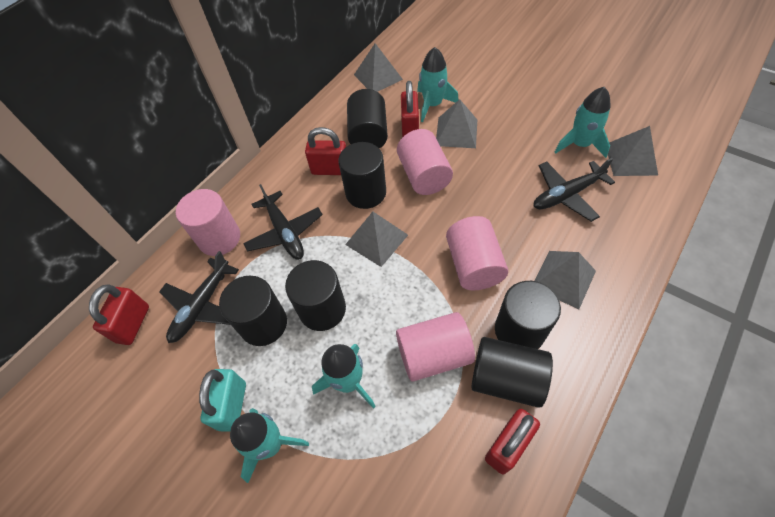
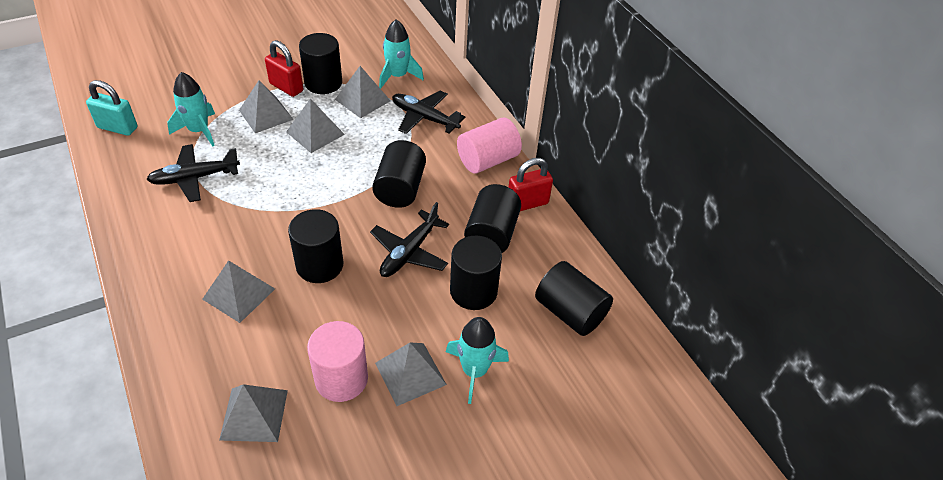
grey pyramid: 5 -> 6
pink cylinder: 4 -> 2
red padlock: 4 -> 2
turquoise rocket: 4 -> 3

